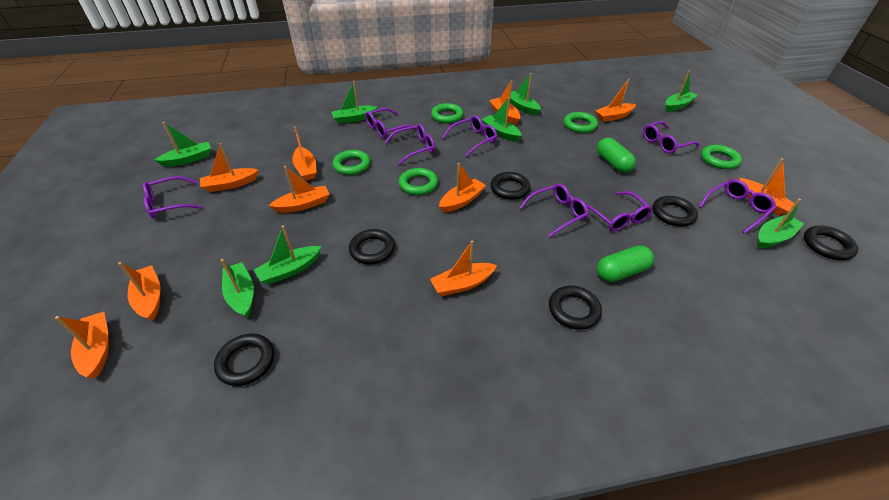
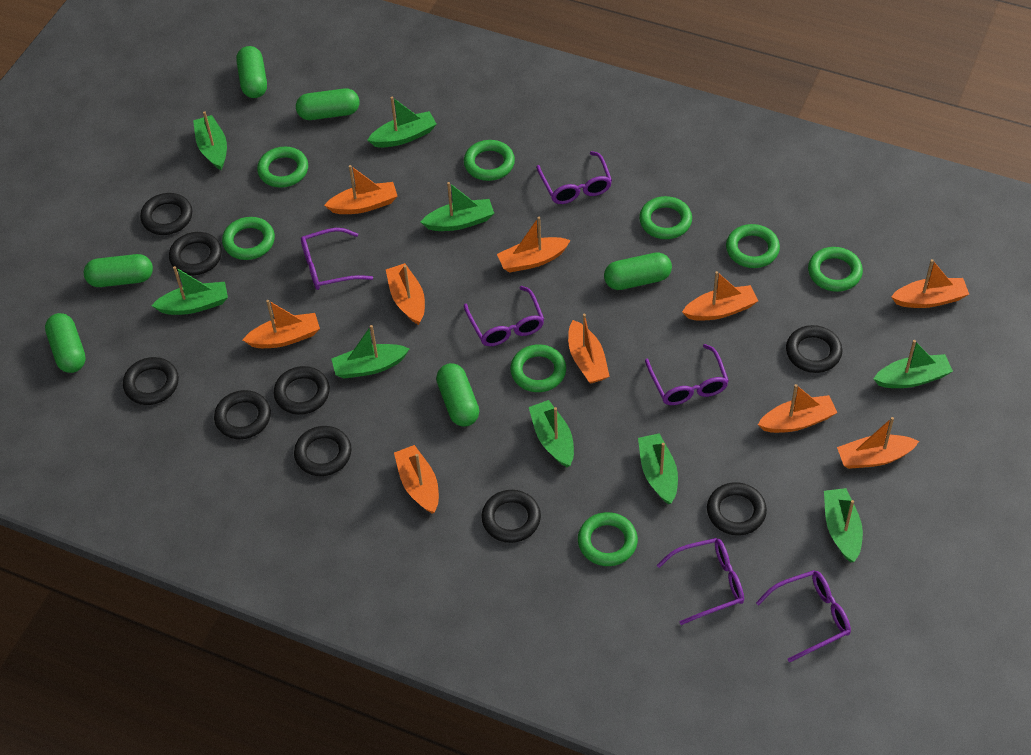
black ring: 6 -> 9
green boat: 8 -> 9
green capsule: 2 -> 6
green ring: 5 -> 8
purple glasses: 8 -> 6

